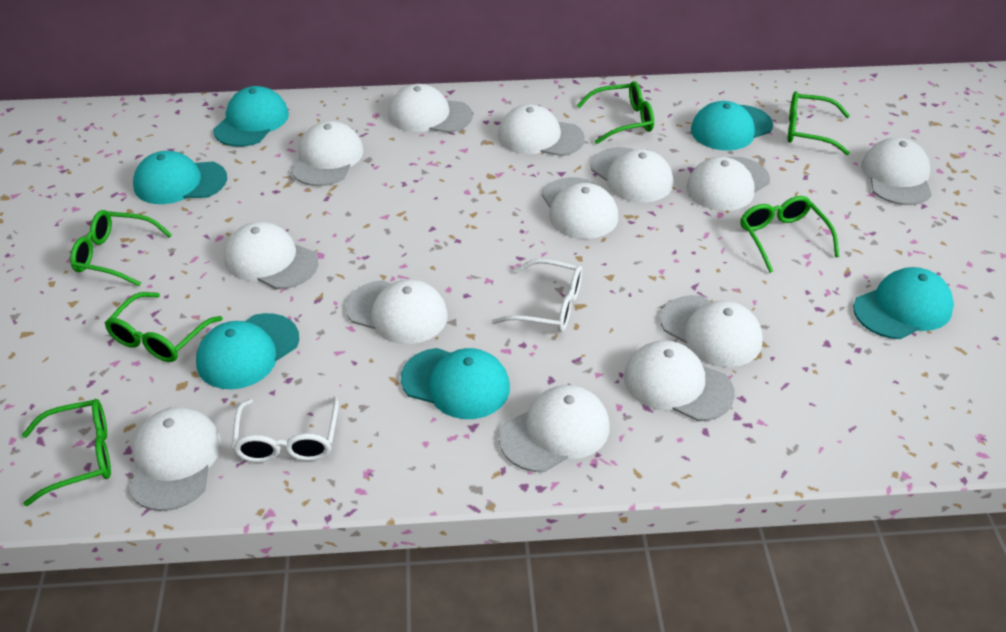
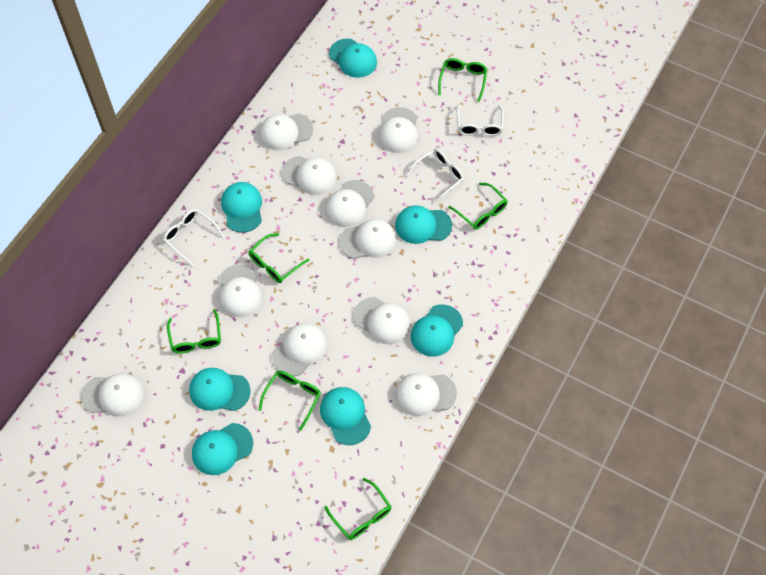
turquoise cap: 6 -> 7
white cap: 13 -> 10
white glasses: 2 -> 3

